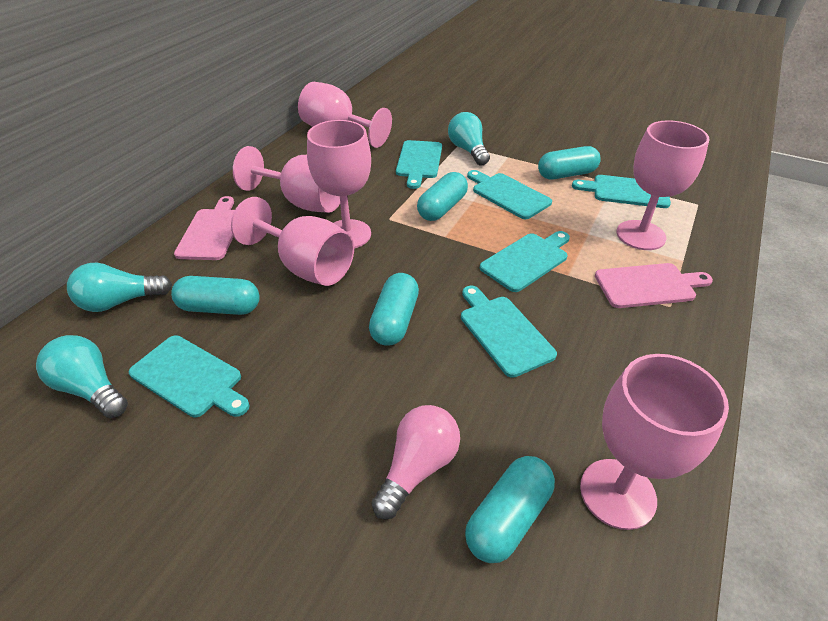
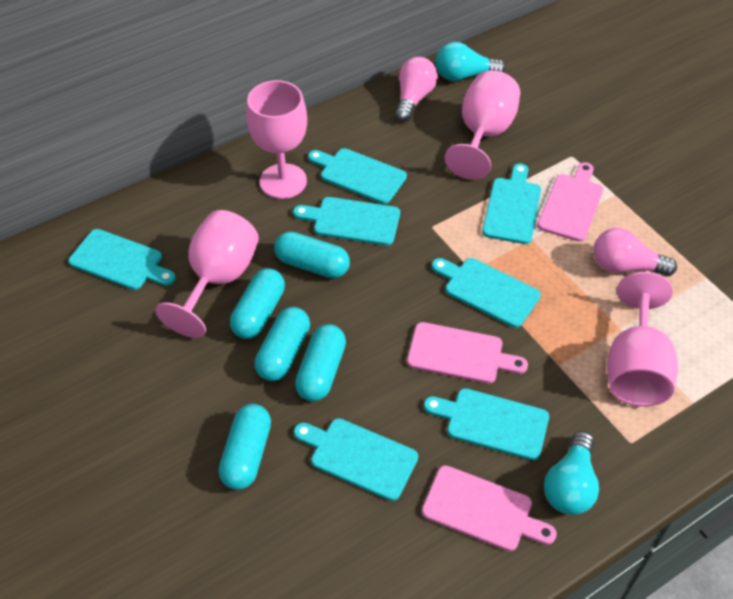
pink cutting board: 2 -> 3
pink goblet: 6 -> 4
pink light bulb: 1 -> 2
turquoise cutting board: 6 -> 7
turquoise light bulb: 3 -> 2

